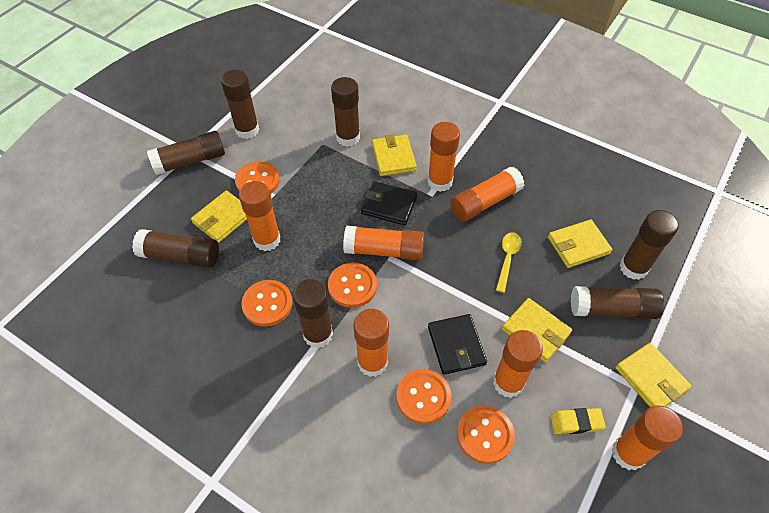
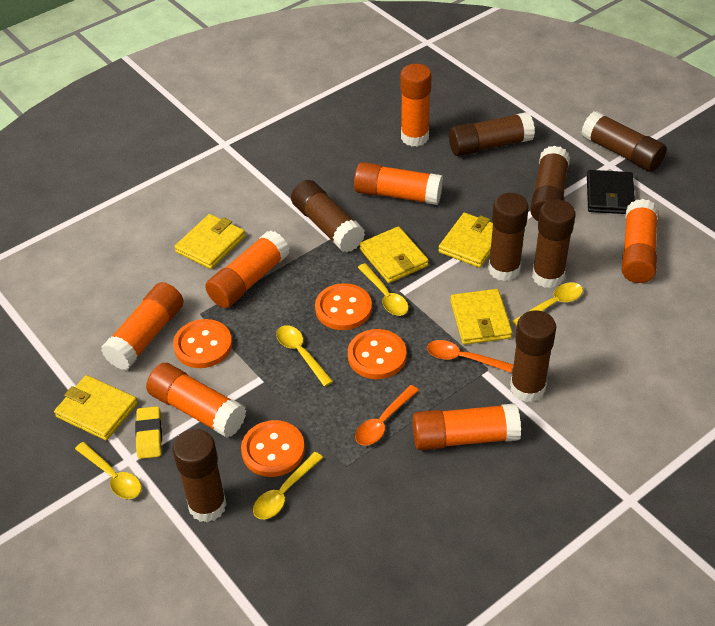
black wallet: 2 -> 1
brown glue stick: 7 -> 8
orange button: 5 -> 4
orange spoon: 0 -> 2
yellow spoon: 1 -> 5

